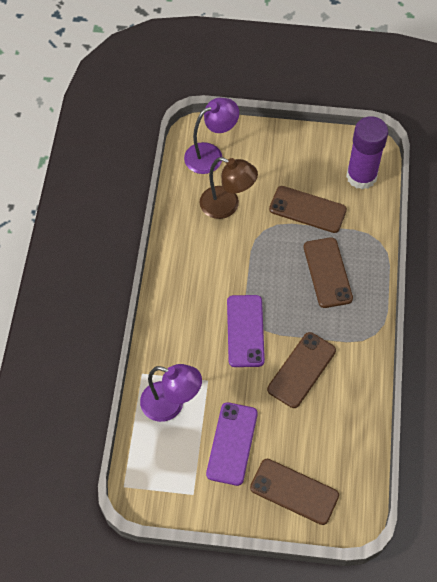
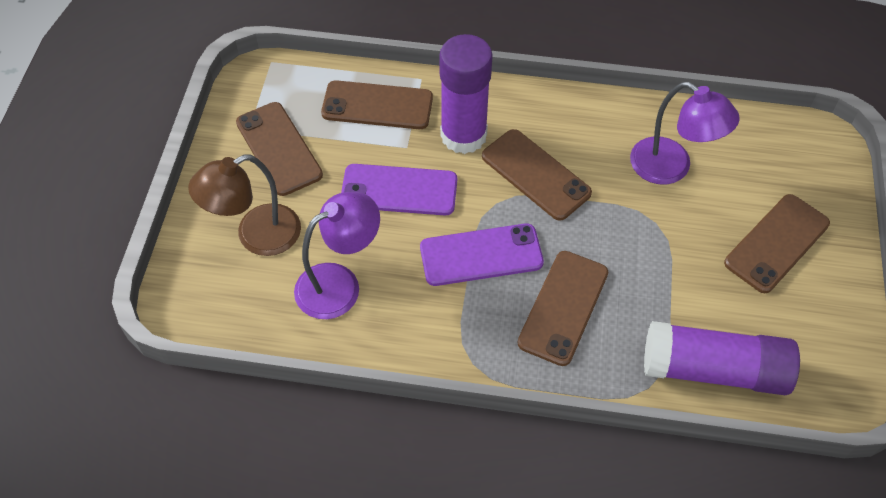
brown phone: 4 -> 5
purple glue stick: 1 -> 2

